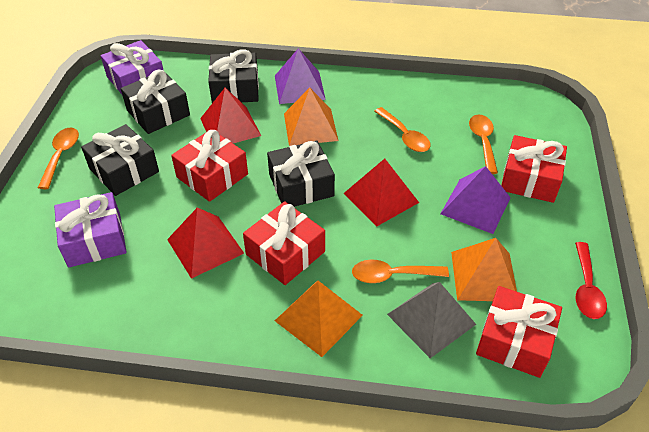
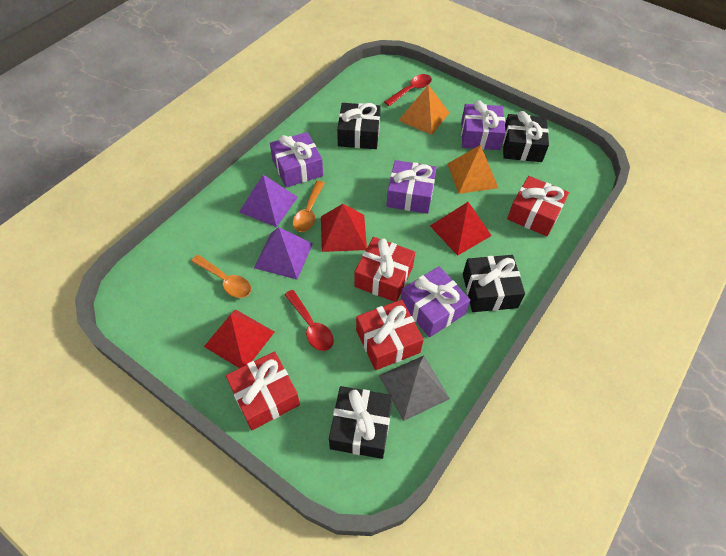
orange pyramid: 3 -> 2
orange spoon: 4 -> 2
purple gift: 2 -> 4
red spoon: 1 -> 2

